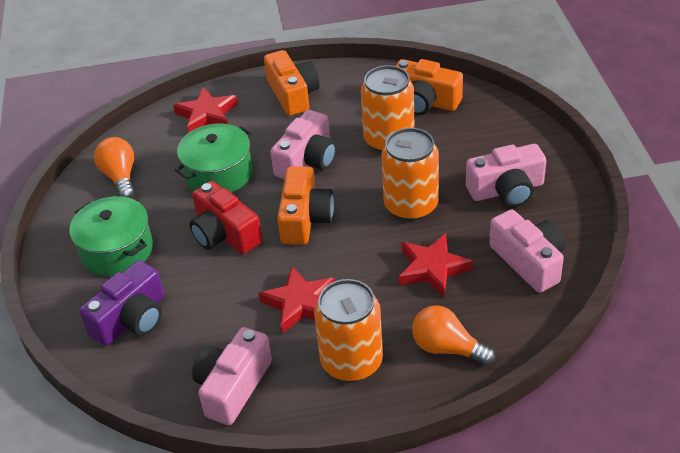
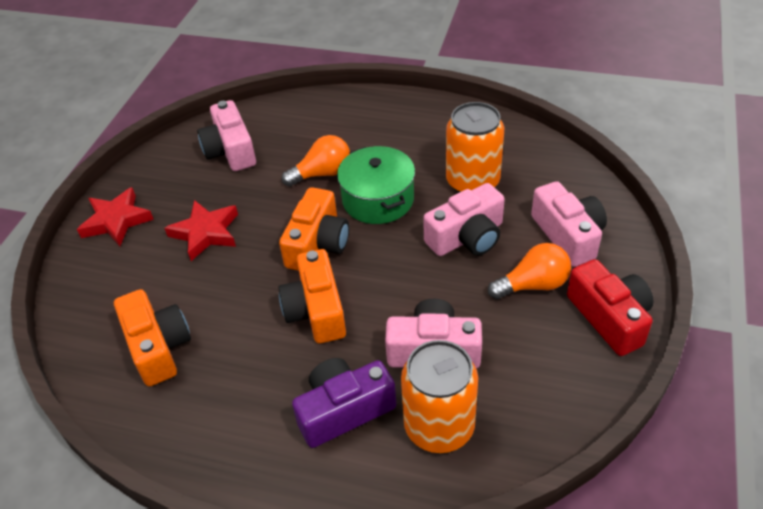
green pot: 2 -> 1
orange can: 3 -> 2
red star: 3 -> 2

